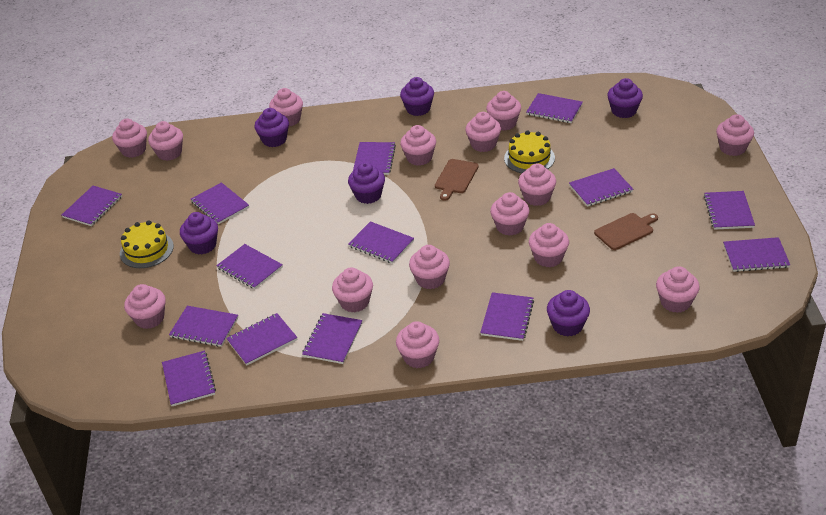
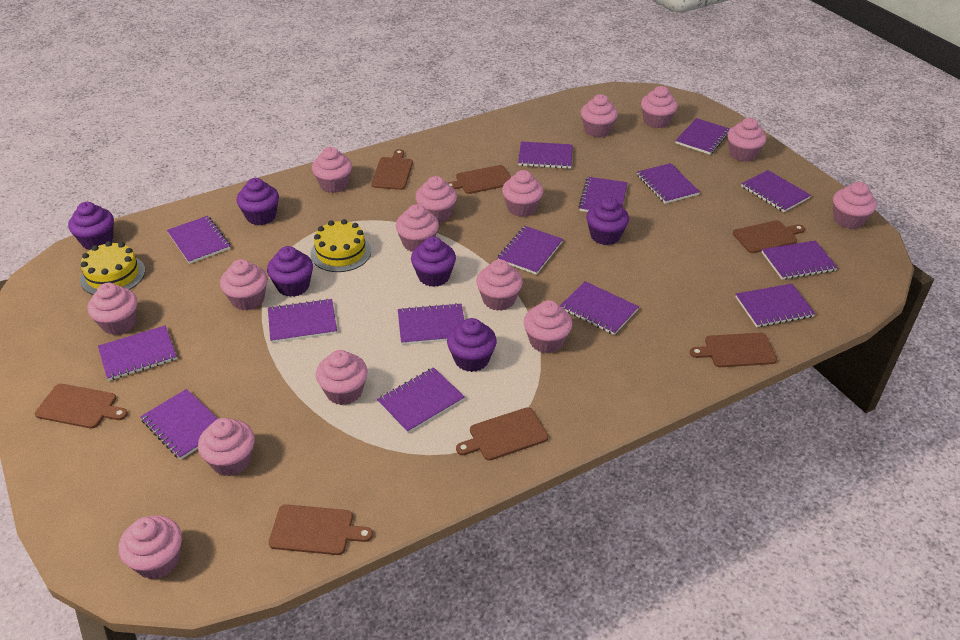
brown cutting board: 2 -> 7
purple notebook: 14 -> 15

